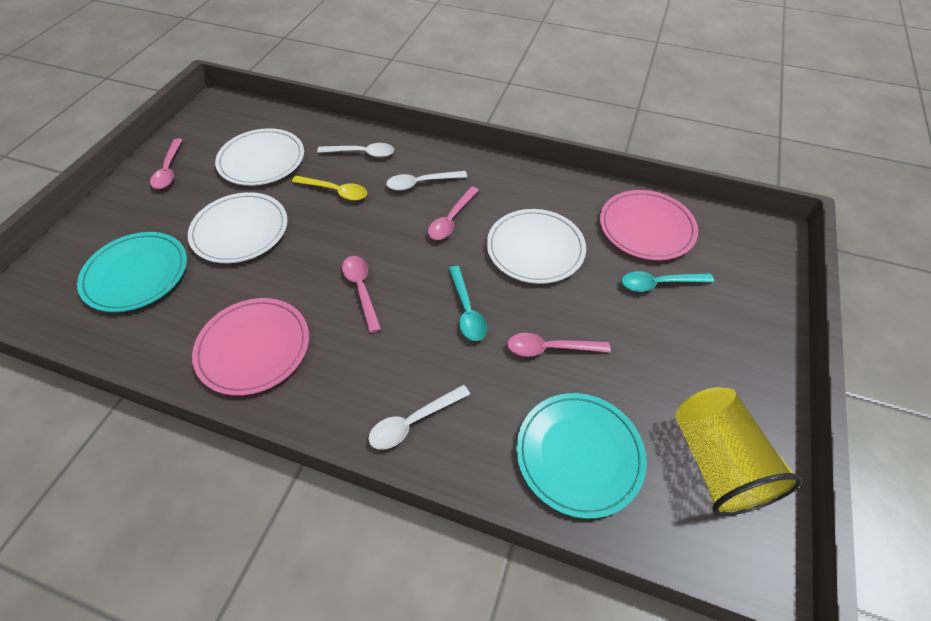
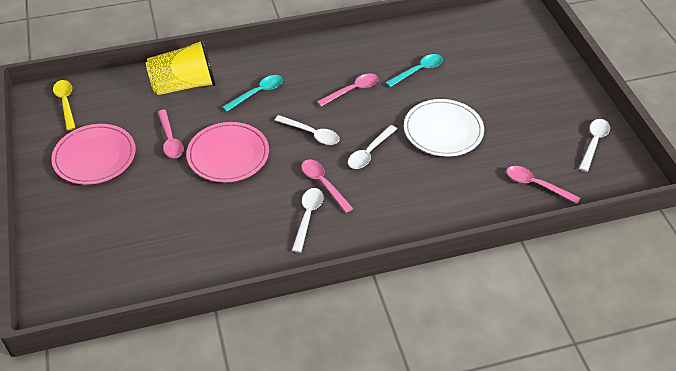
turquoise plate: 2 -> 0
white plate: 3 -> 1
white spoon: 3 -> 4

